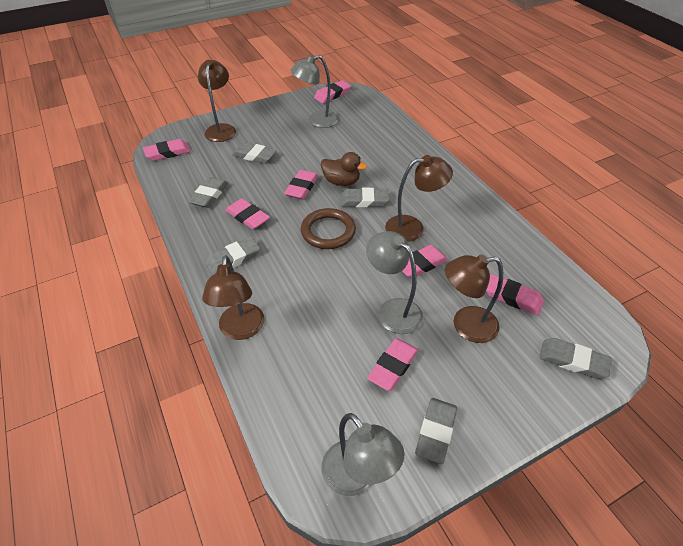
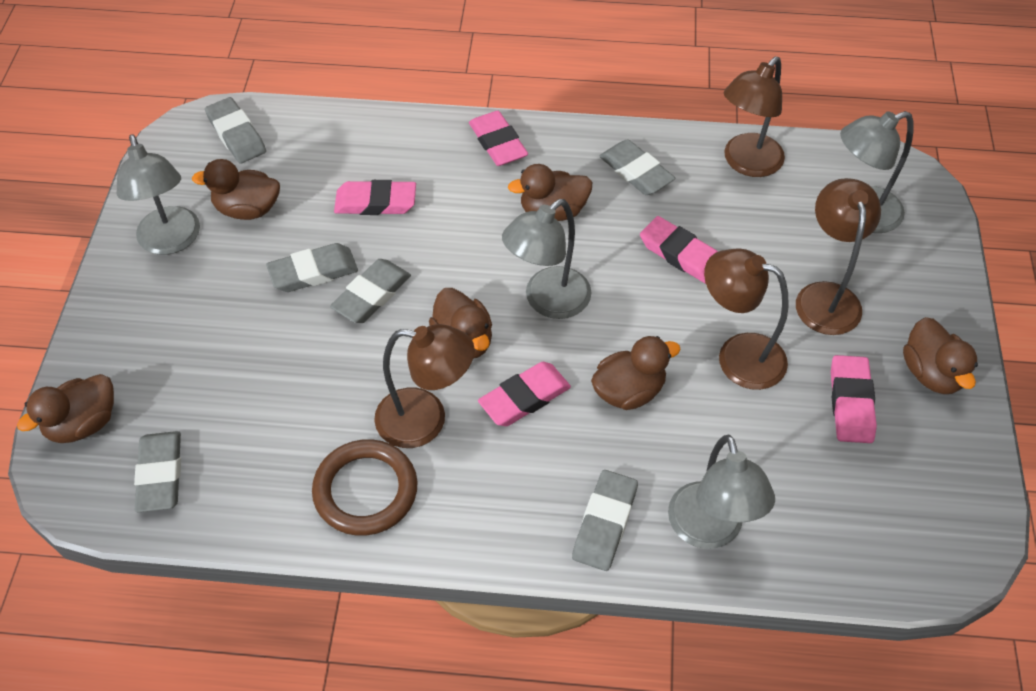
brown duck: 1 -> 6
grey lamp: 3 -> 4
pink eraser: 7 -> 5

